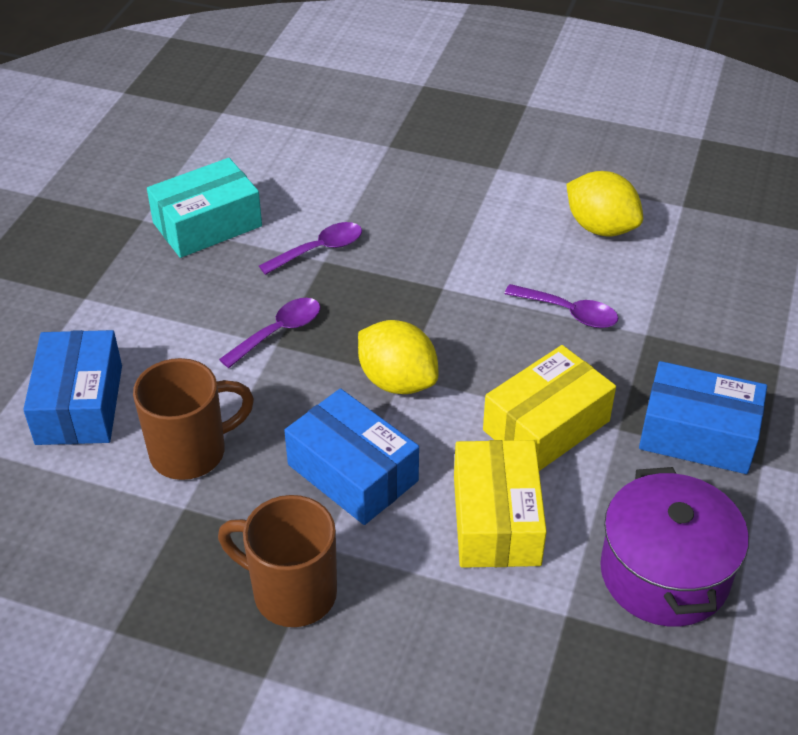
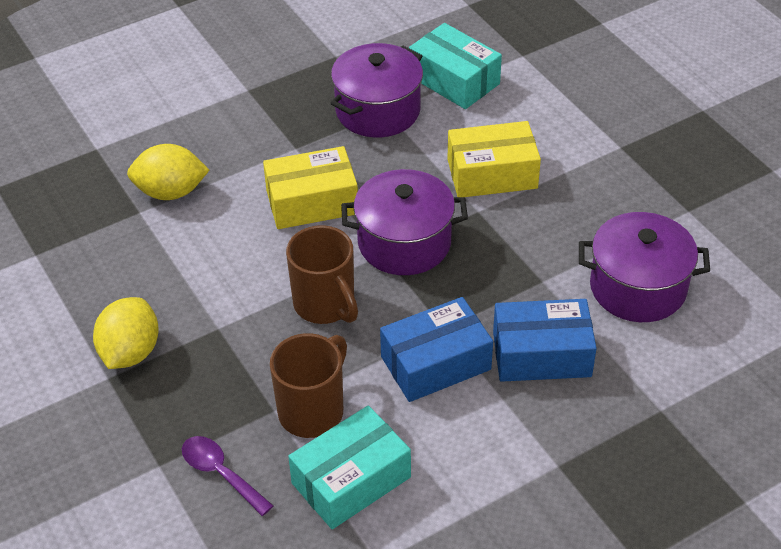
blue box: 3 -> 2
purple pot: 1 -> 3
purple spoon: 3 -> 1
turquoise box: 1 -> 2

